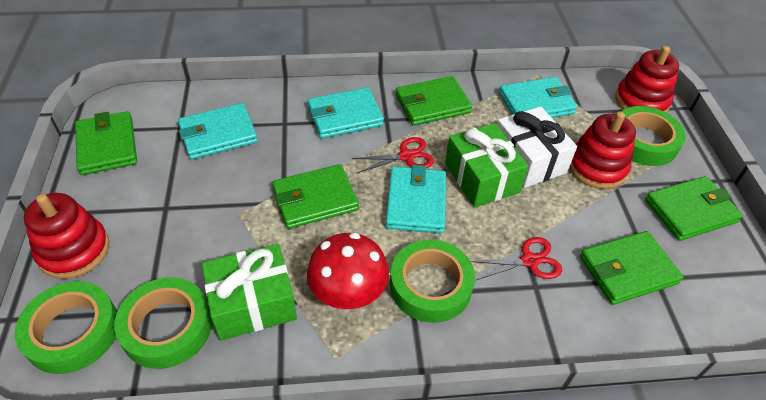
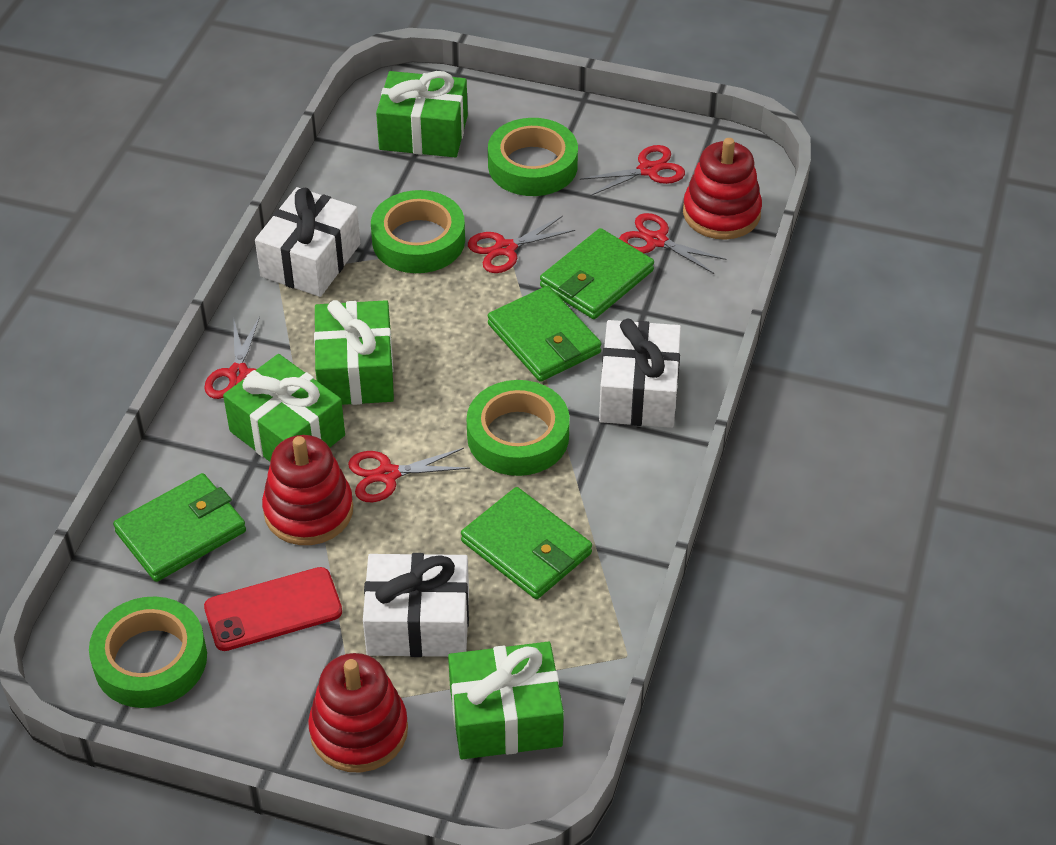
green gift: 2 -> 4
green wallet: 5 -> 4
red mushroom: 1 -> 0
red phone: 0 -> 1
red scissors: 2 -> 5
turquoise wallet: 4 -> 0
white gift: 1 -> 3

